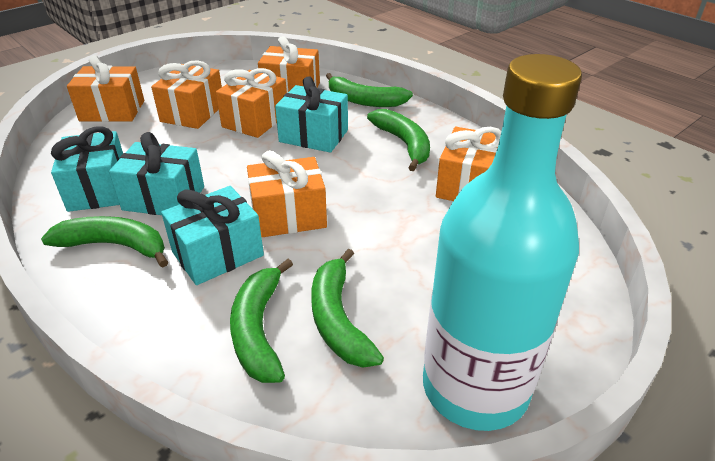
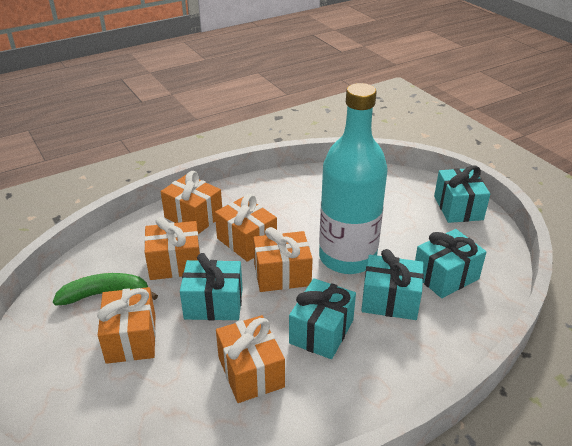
green banana: 5 -> 1
turquoise gift: 4 -> 5

